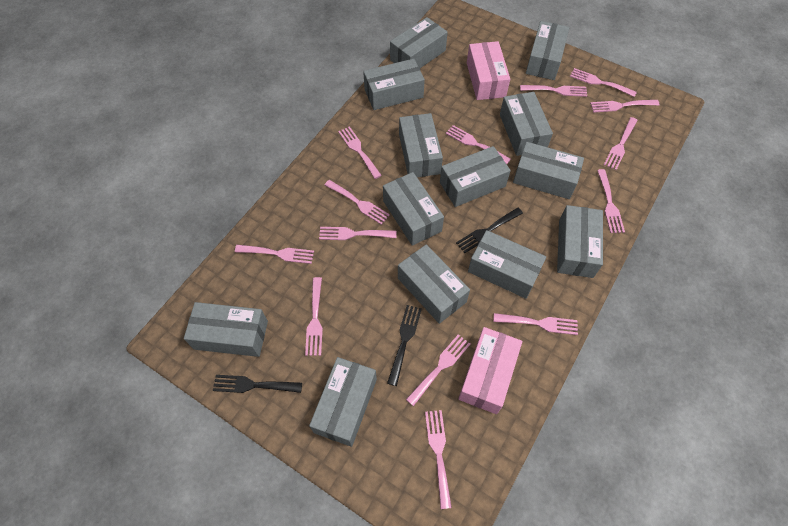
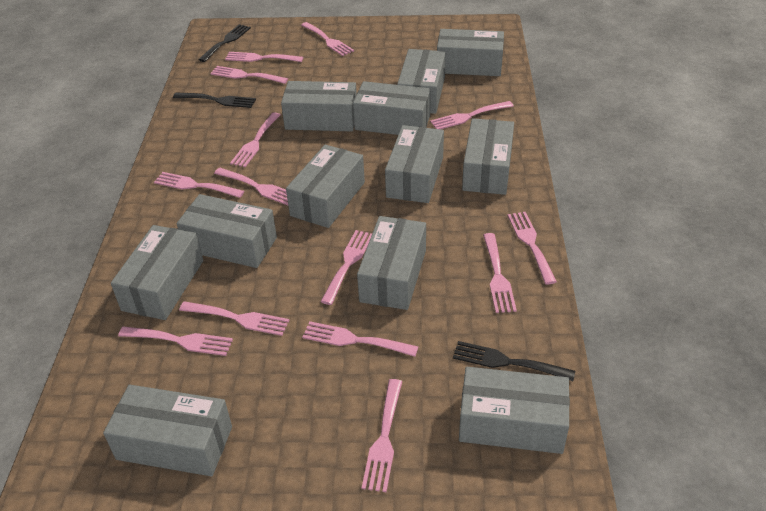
grey box: 13 -> 12
pink box: 2 -> 0

